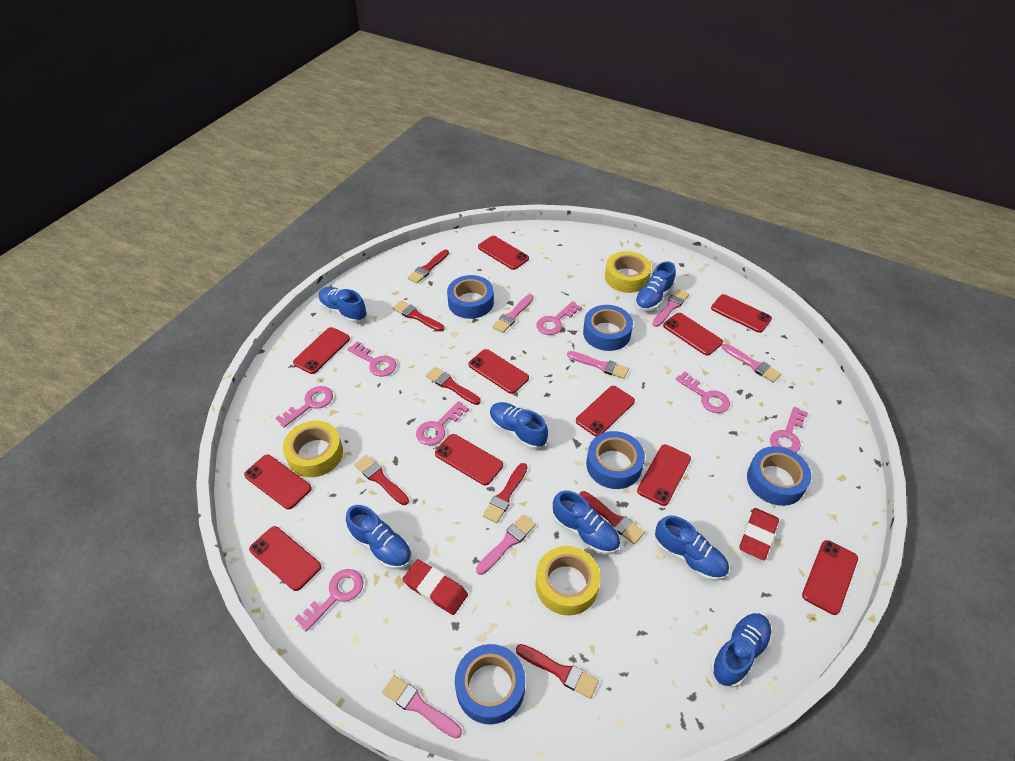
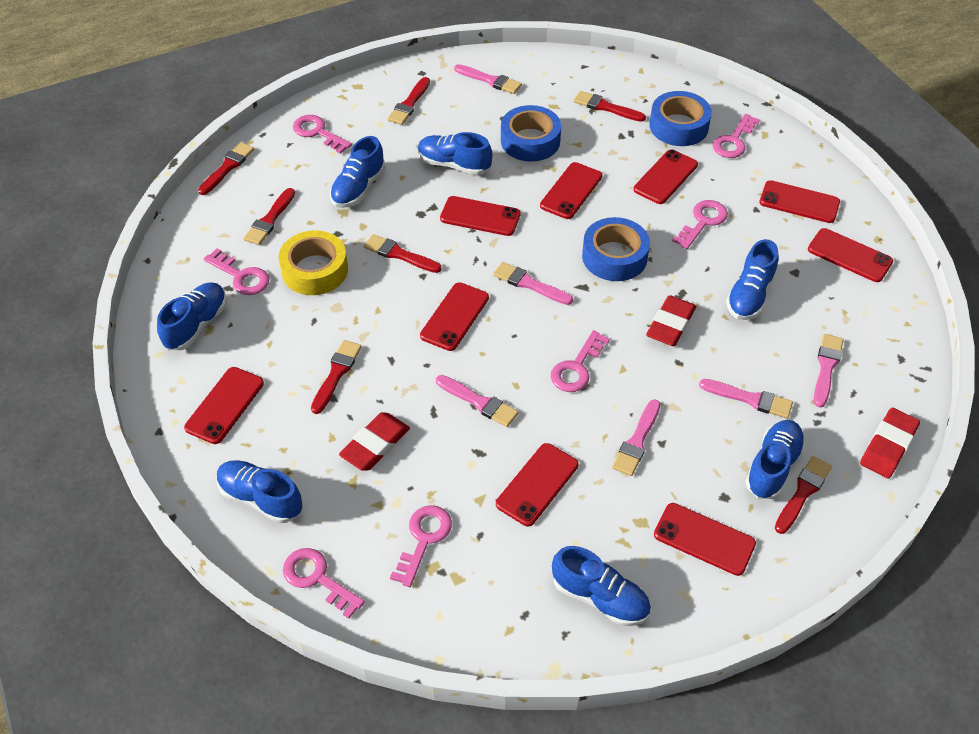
blue tape: 5 -> 3
red eraser: 2 -> 3
red phone: 11 -> 9
yellow tape: 3 -> 1

